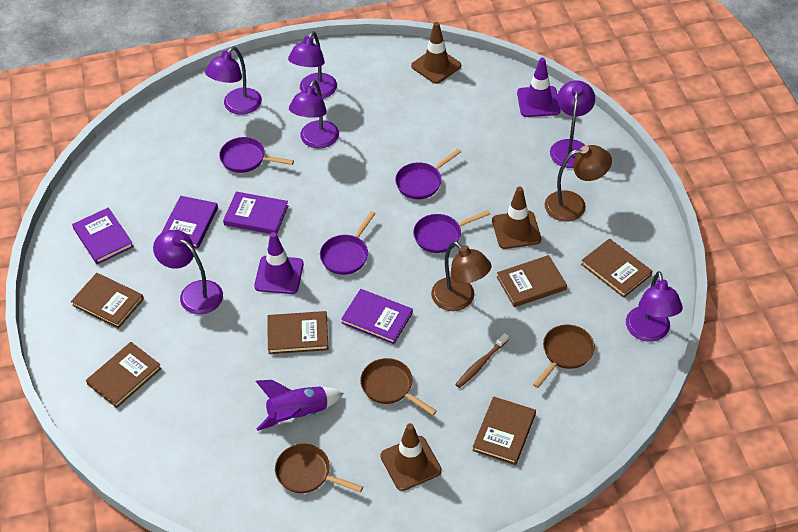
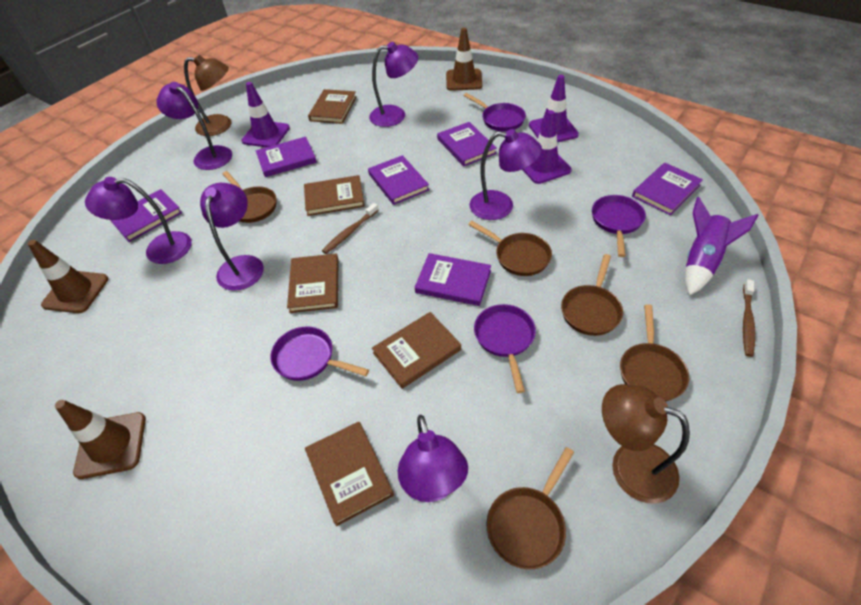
brown book: 6 -> 5
brown pan: 3 -> 5
brown toothbrush: 1 -> 2
purple book: 4 -> 6
purple traffic cone: 2 -> 3

